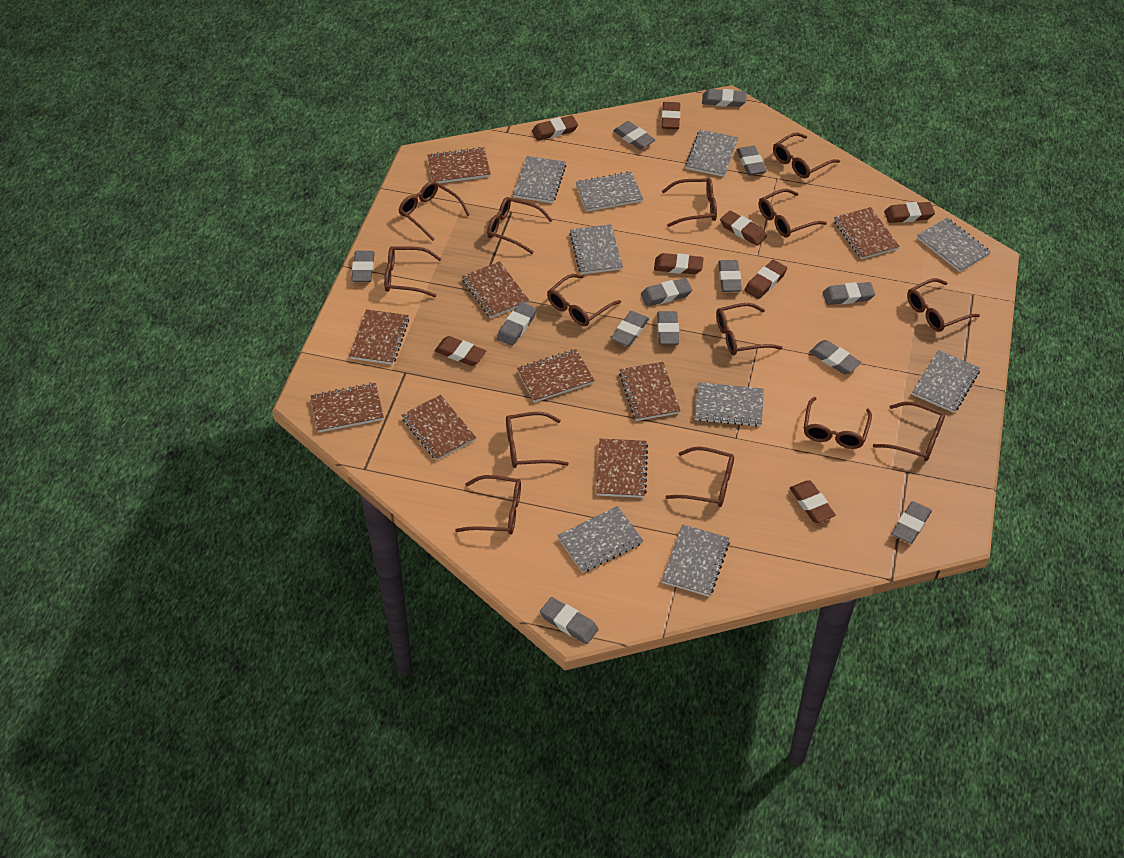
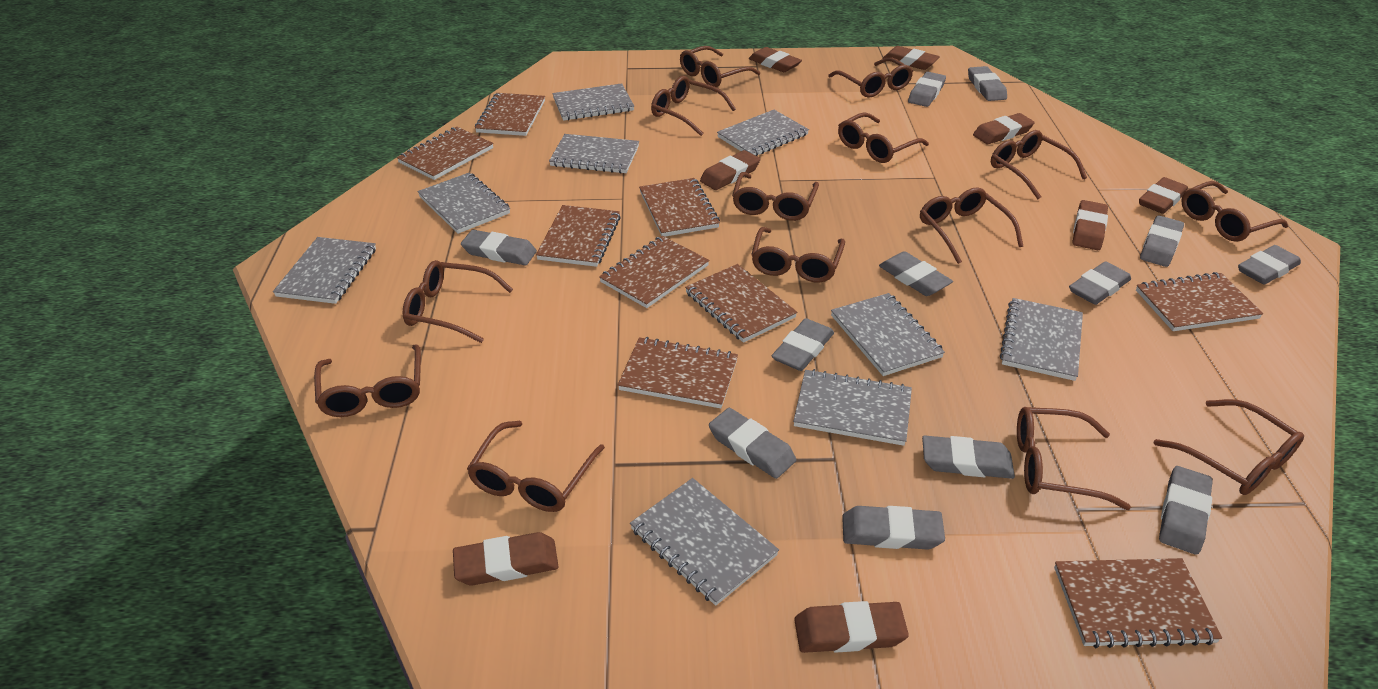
grey eraser: 13 -> 12

